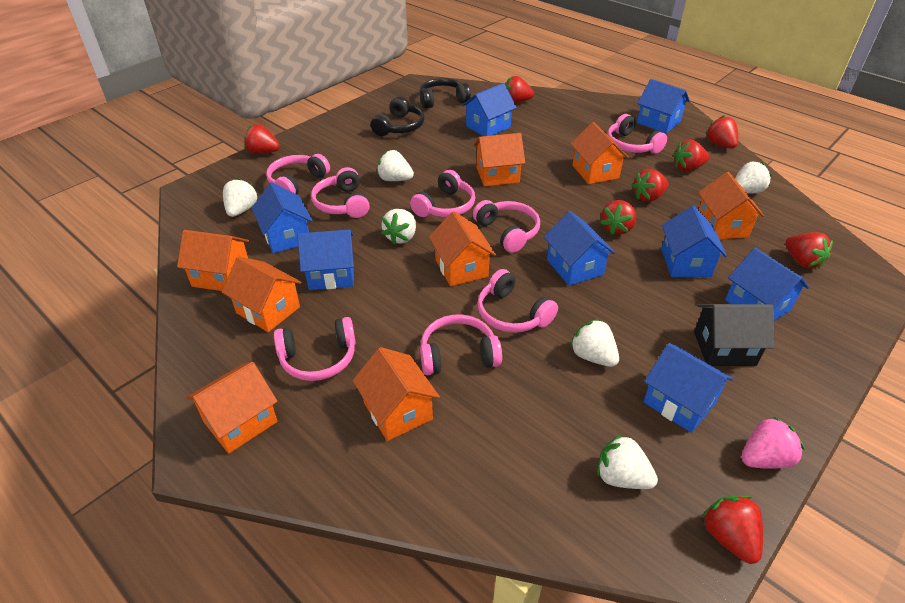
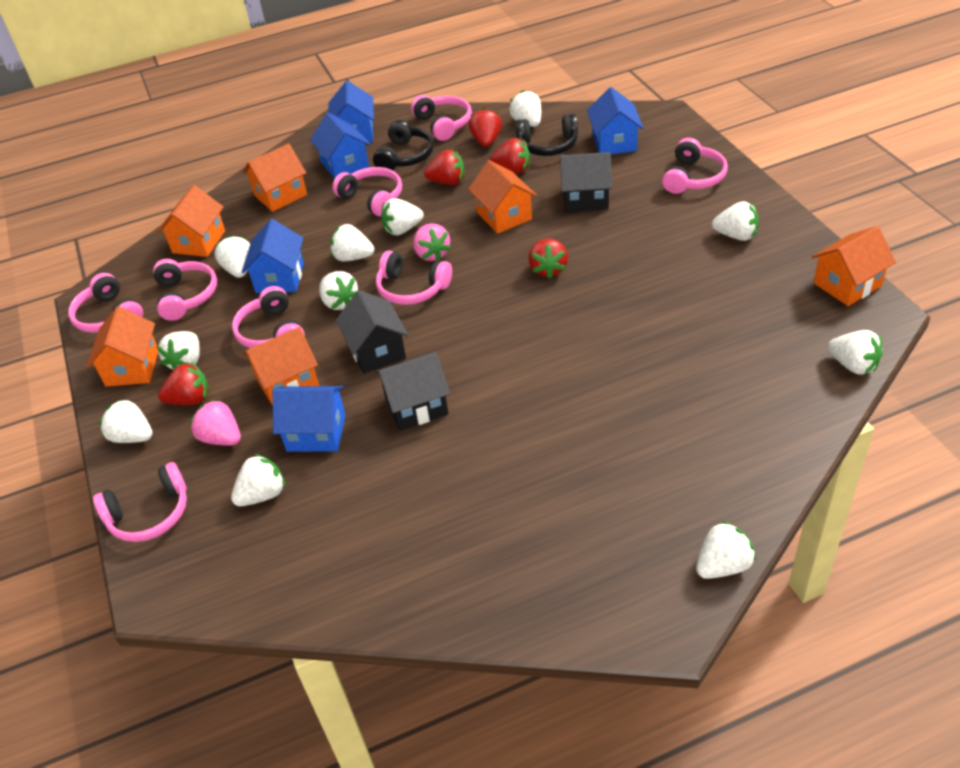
black house: 1 -> 3
blue house: 8 -> 5
orange house: 8 -> 6
pink strawberry: 1 -> 2
red strawberry: 8 -> 5
white strawberry: 6 -> 11

